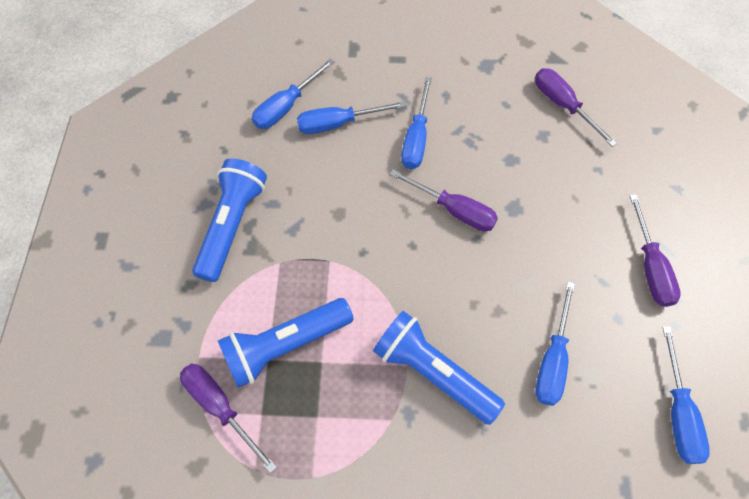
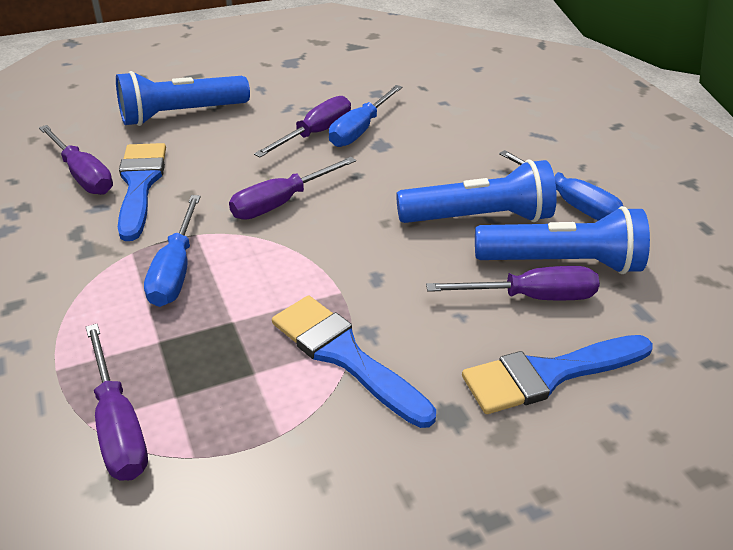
blue brush: 0 -> 3
blue screwdriver: 5 -> 3
purple screwdriver: 4 -> 5

